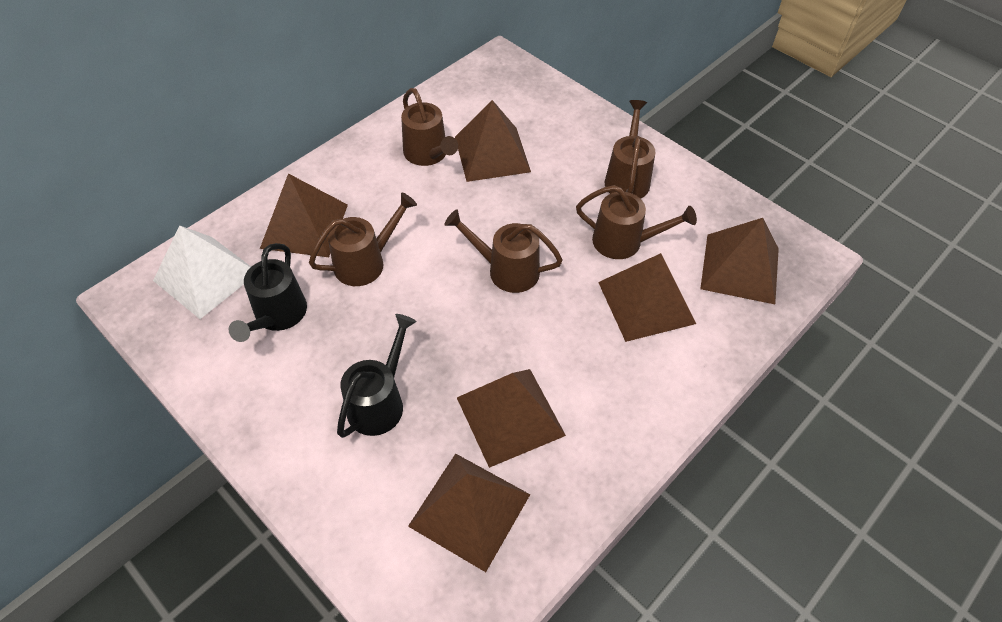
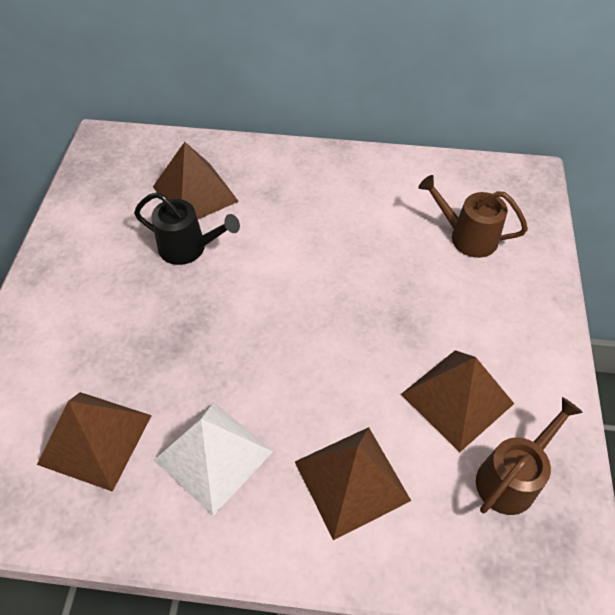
black watering can: 2 -> 1
brown pyramid: 6 -> 4
brown watering can: 5 -> 2

